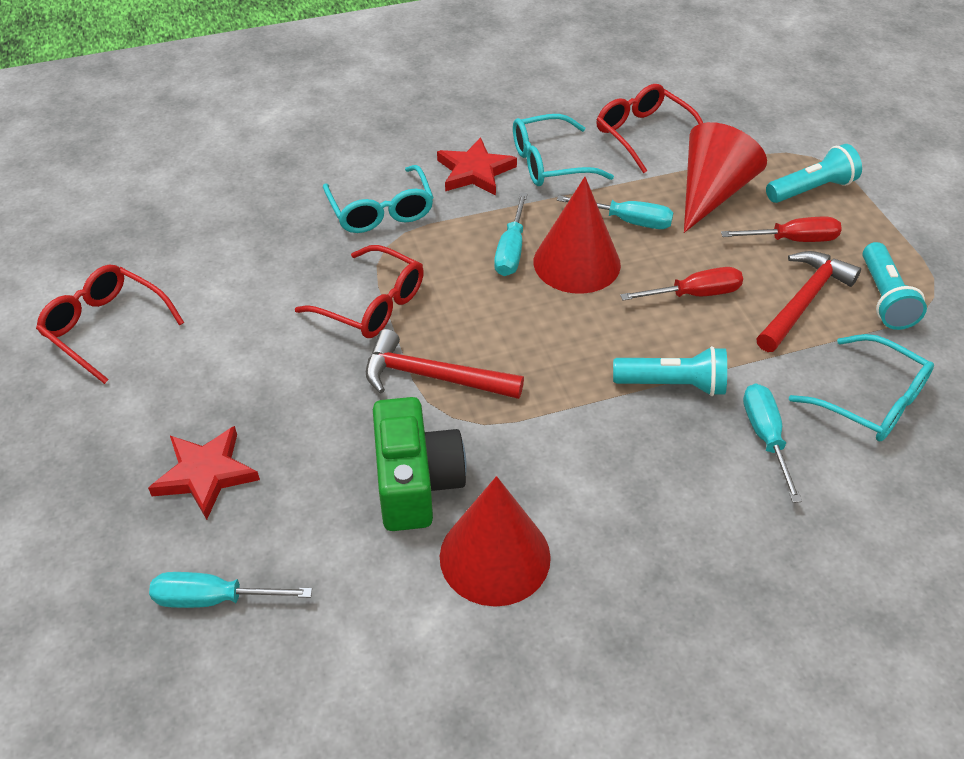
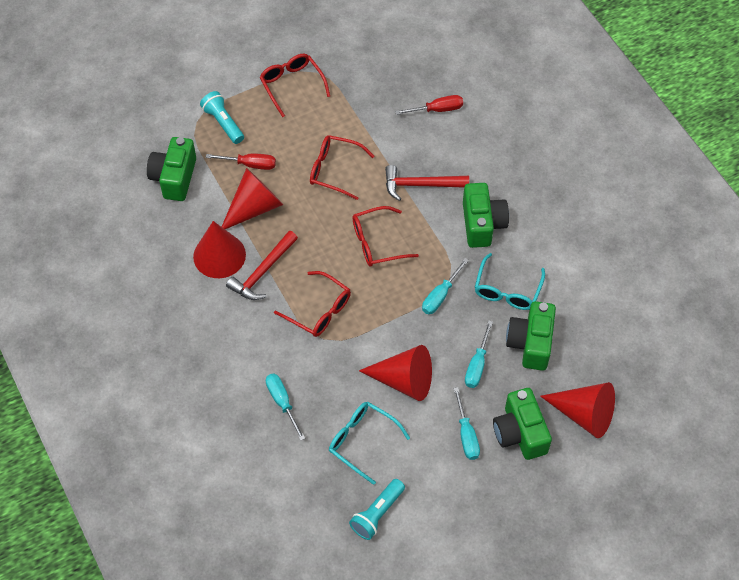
green camera: 1 -> 4
red cone: 3 -> 4
red glasses: 3 -> 4
red star: 2 -> 0
turquoise flashlight: 3 -> 2
turquoise glasses: 3 -> 2

